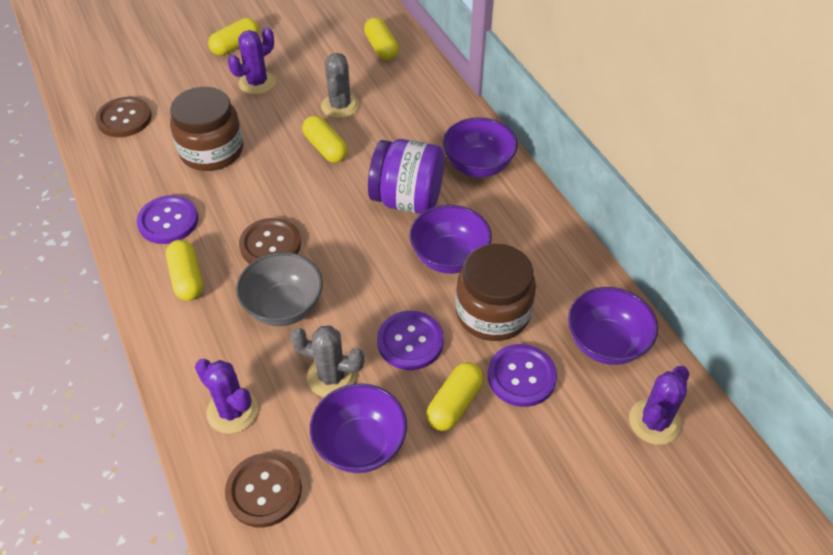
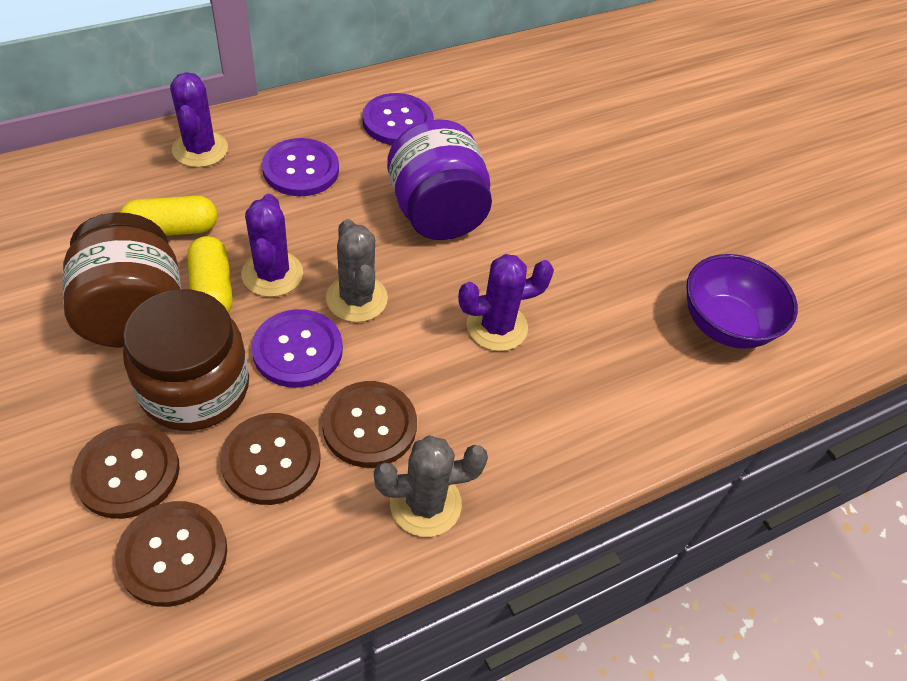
brown button: 3 -> 4
grey bowl: 1 -> 0
purple bowl: 4 -> 1
yellow capsule: 5 -> 2

